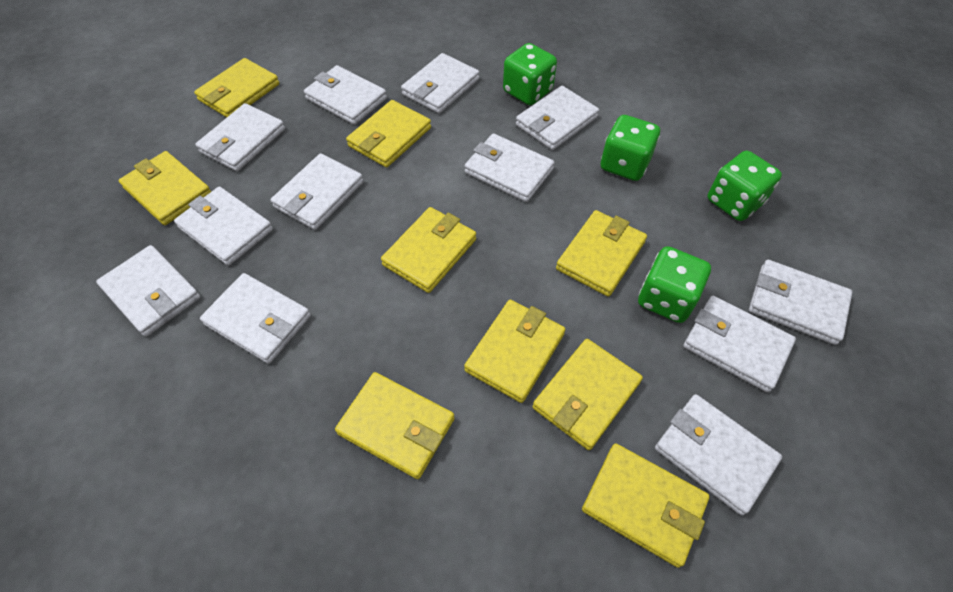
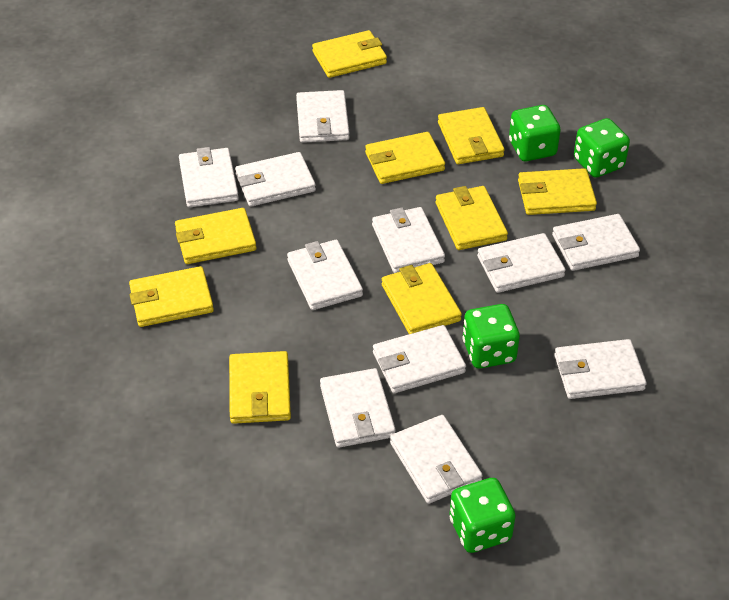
white wallet: 12 -> 11

